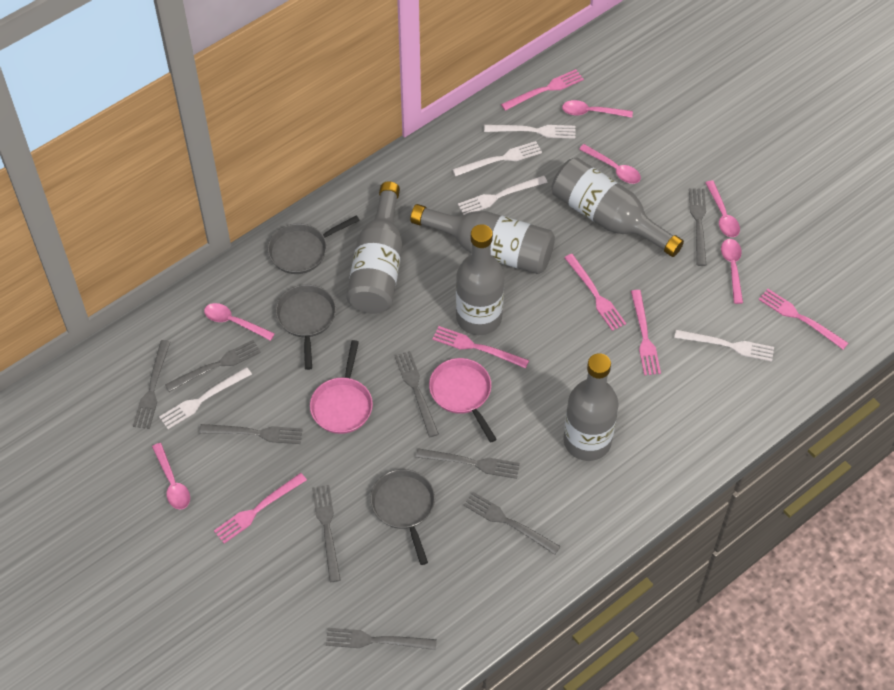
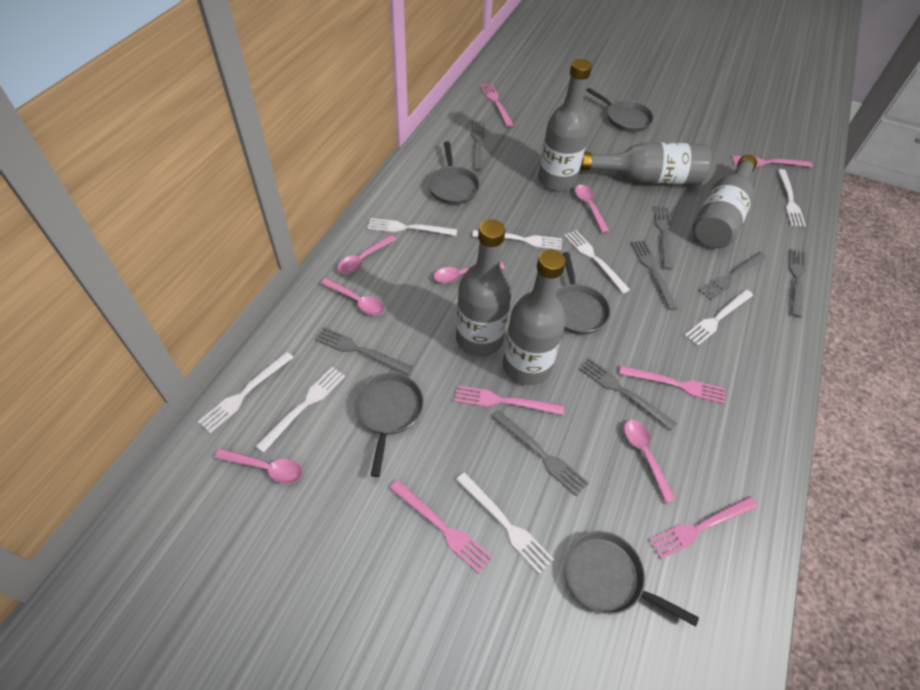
grey fork: 9 -> 8
grey pan: 3 -> 5
pink pan: 2 -> 0
white fork: 5 -> 8

